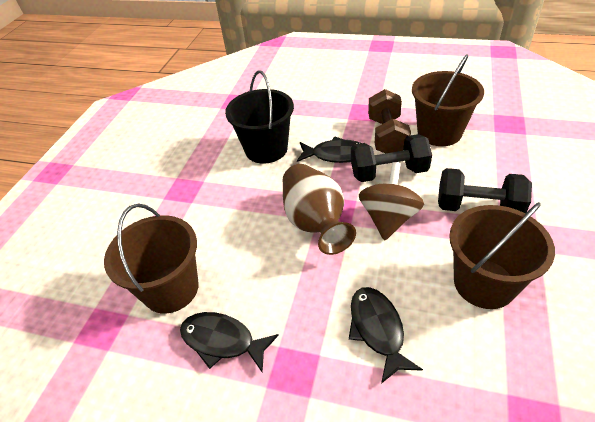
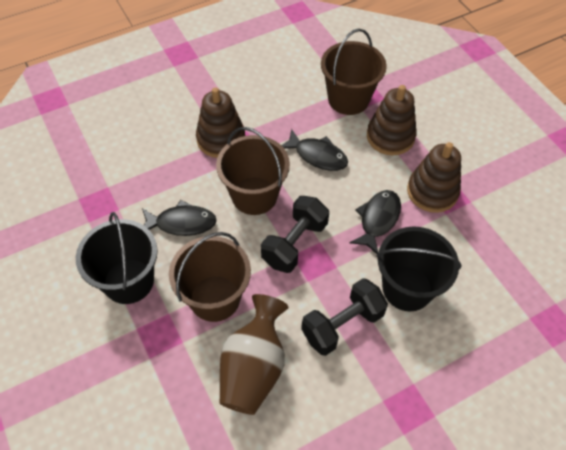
black bucket: 1 -> 2
brown dumbbell: 1 -> 0
brown spinning top: 1 -> 0
brown stacking toy: 0 -> 3

